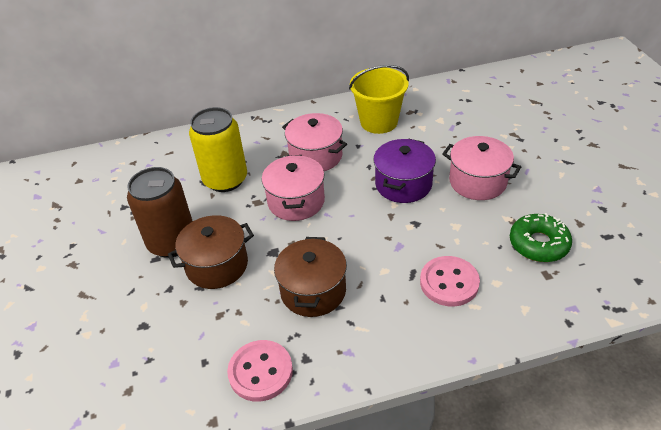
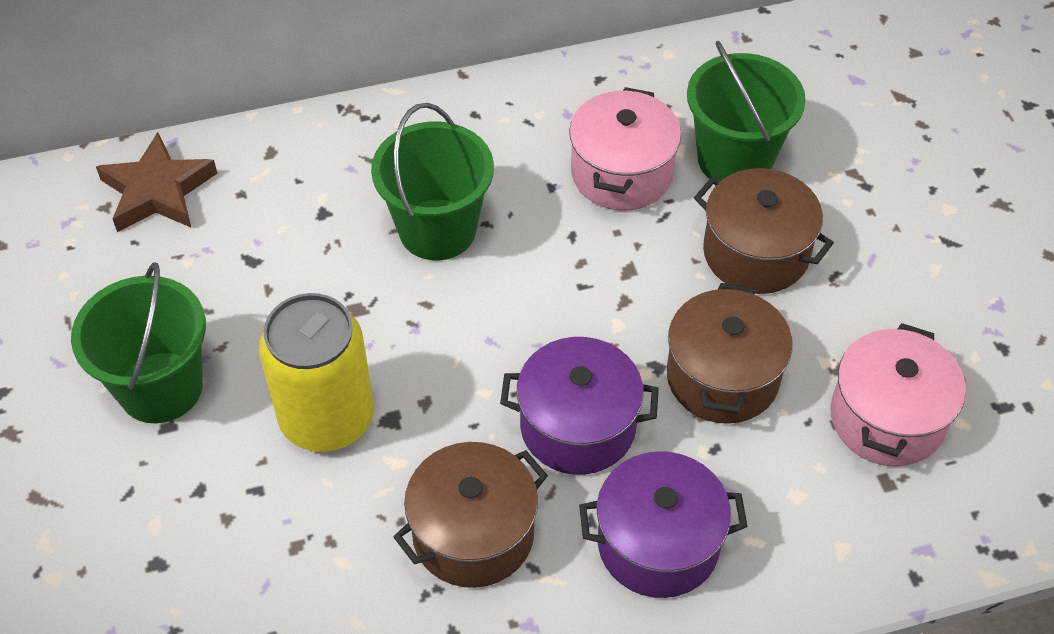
brown can: 1 -> 0
brown pot: 2 -> 3
brown star: 0 -> 1
green bucket: 0 -> 3
green donut: 1 -> 0
pink button: 2 -> 0
pink pot: 3 -> 2
purple pot: 1 -> 2
yellow bucket: 1 -> 0

